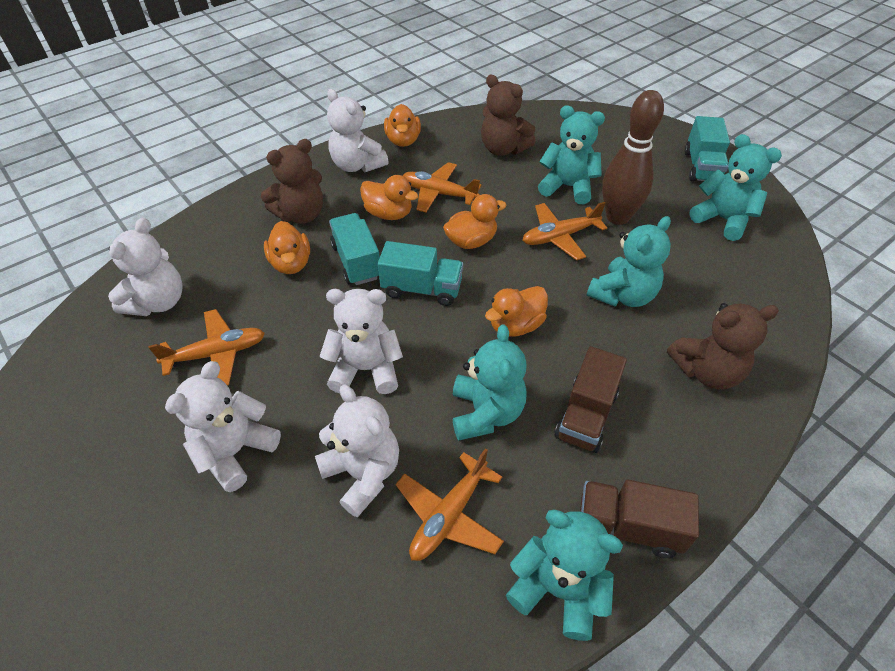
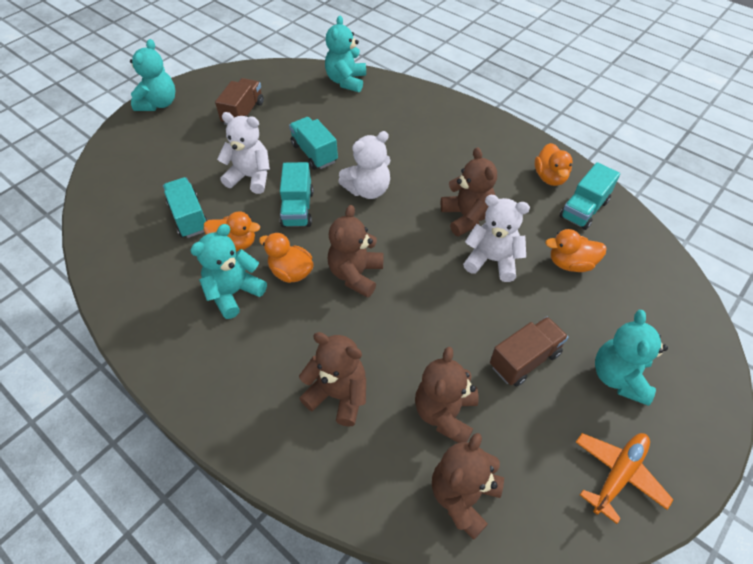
brown bowling pin: 1 -> 0
brown teddy bear: 3 -> 5
orange duck: 5 -> 4
orange plane: 4 -> 1
turquoise teddy bear: 5 -> 4
turquoise truck: 3 -> 4
white teddy bear: 5 -> 3

